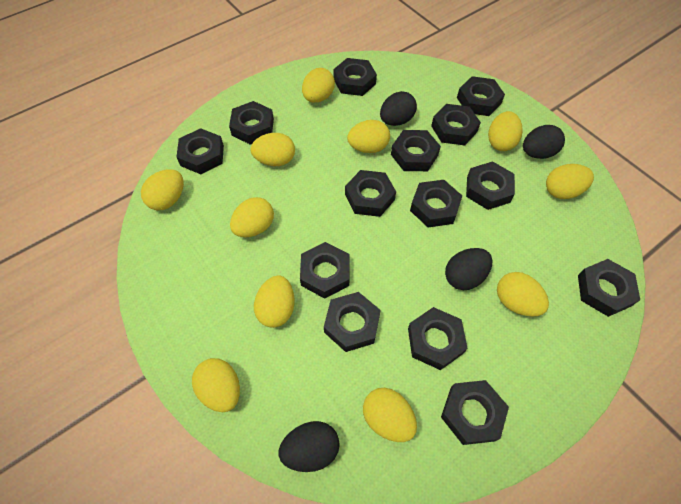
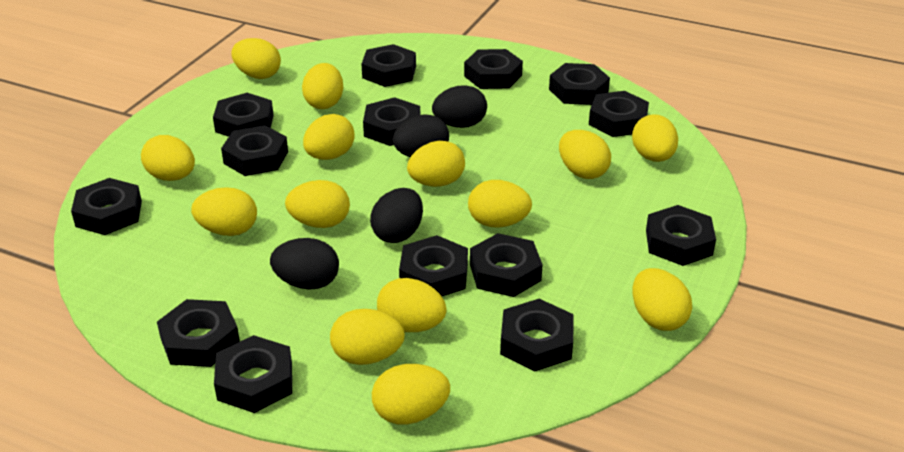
yellow egg: 11 -> 14

